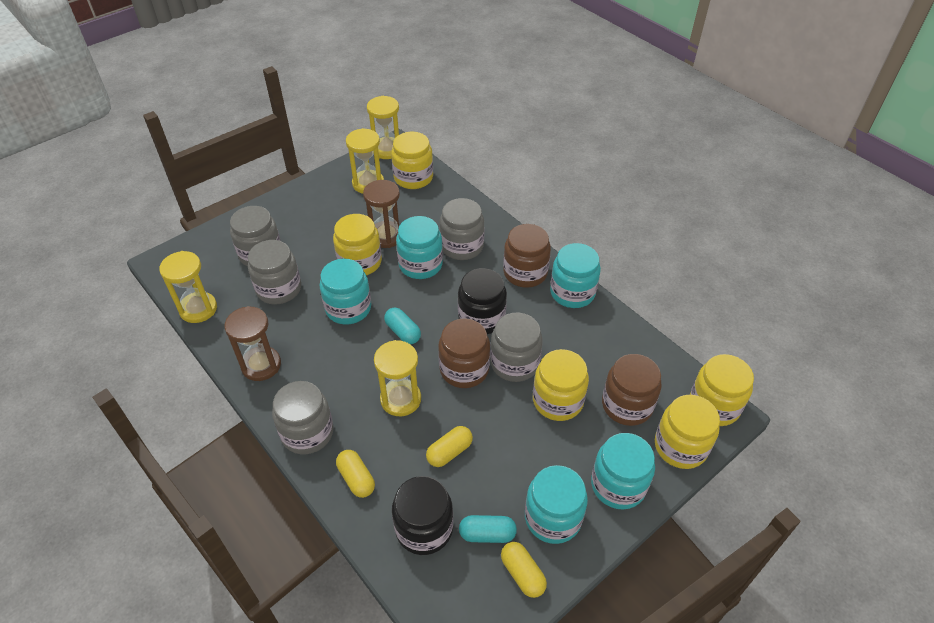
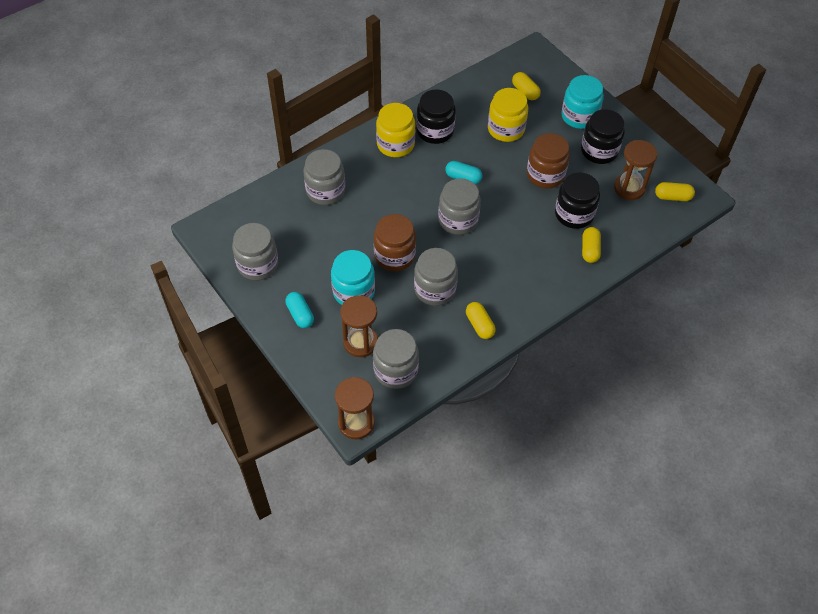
black jar: 2 -> 3
brown hourglass: 2 -> 3
brown jar: 3 -> 2
turquoise jar: 5 -> 2
yellow capsule: 3 -> 4
yellow hourglass: 4 -> 0
yellow jar: 5 -> 2

